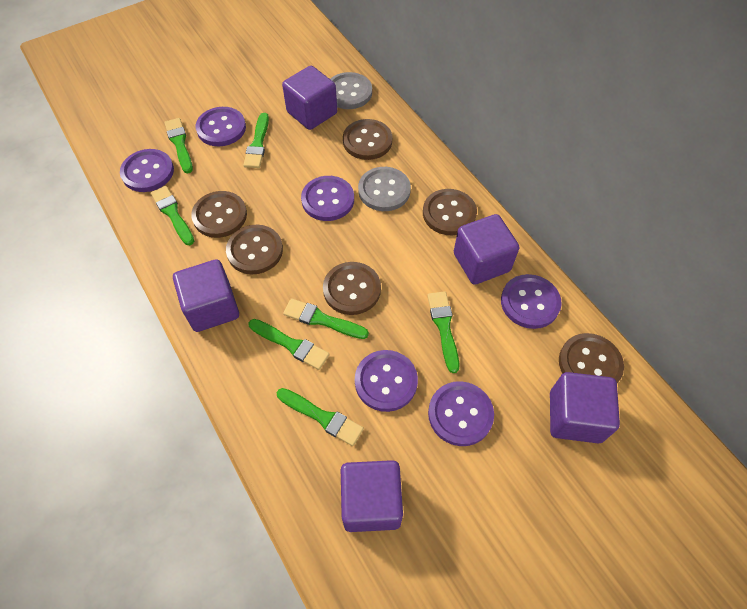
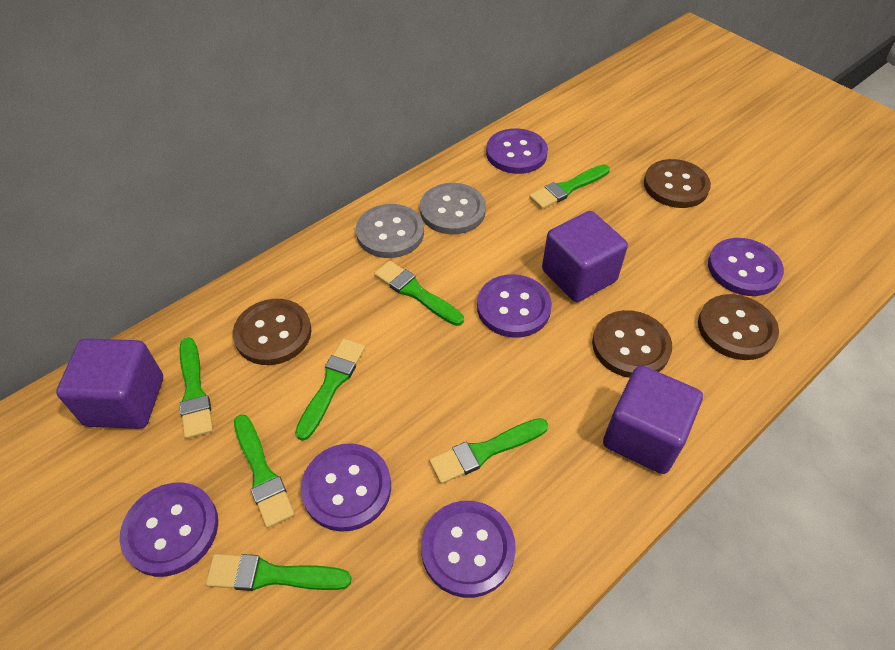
brown button: 6 -> 4
purple cube: 5 -> 3

